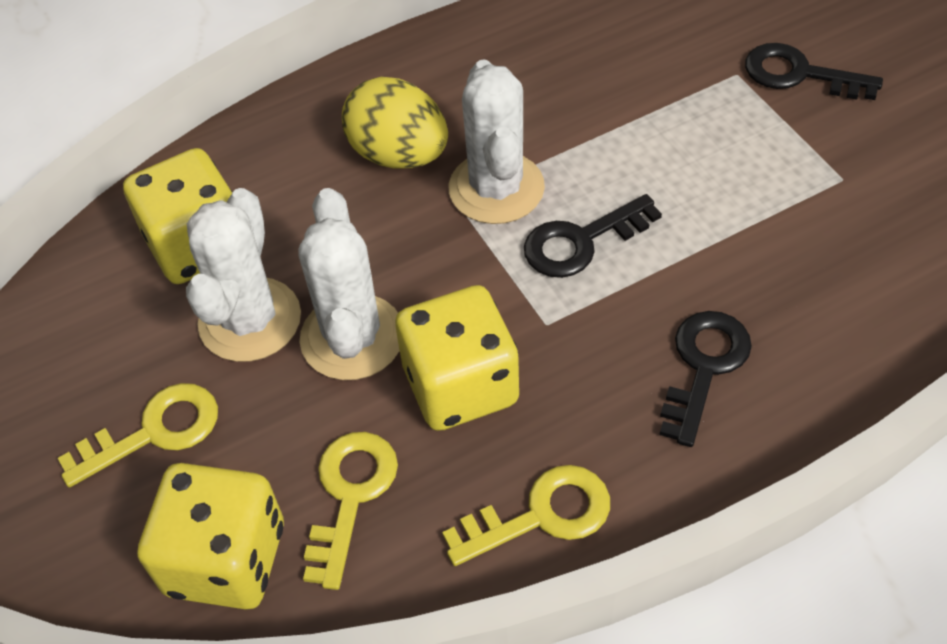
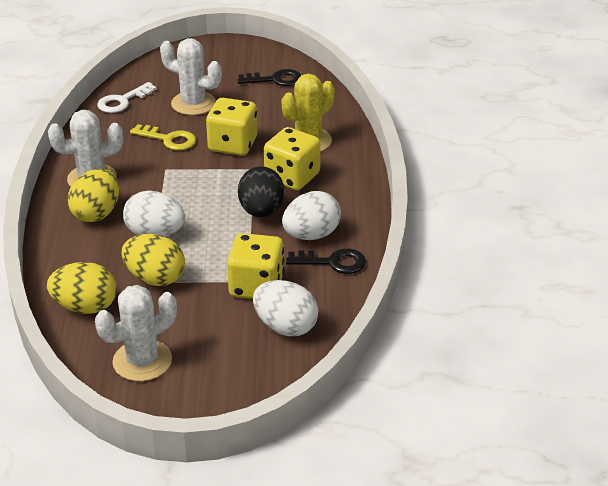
black egg: 0 -> 1
black key: 3 -> 2
white egg: 0 -> 3
white key: 0 -> 1
yellow cactus: 0 -> 1
yellow egg: 1 -> 3
yellow key: 3 -> 1

